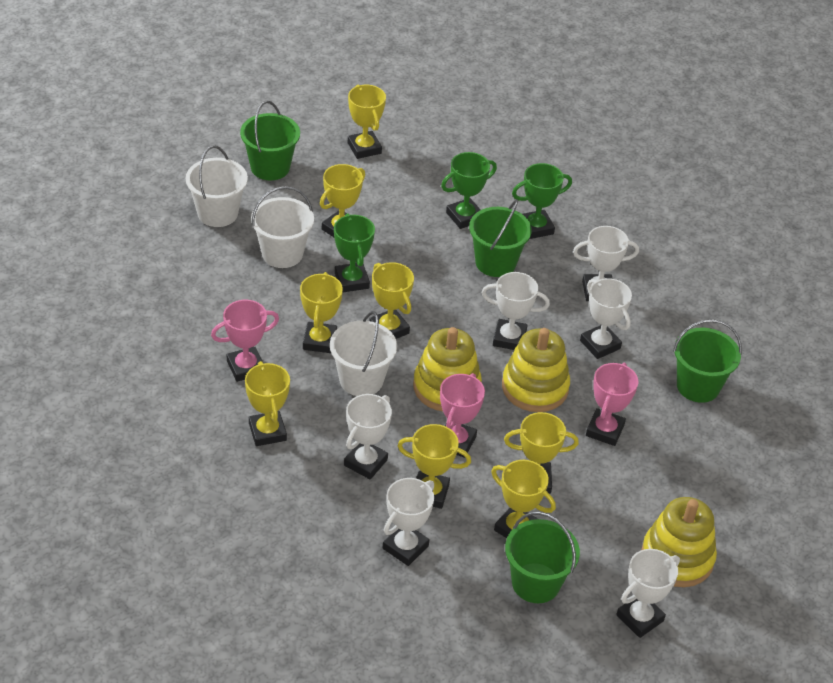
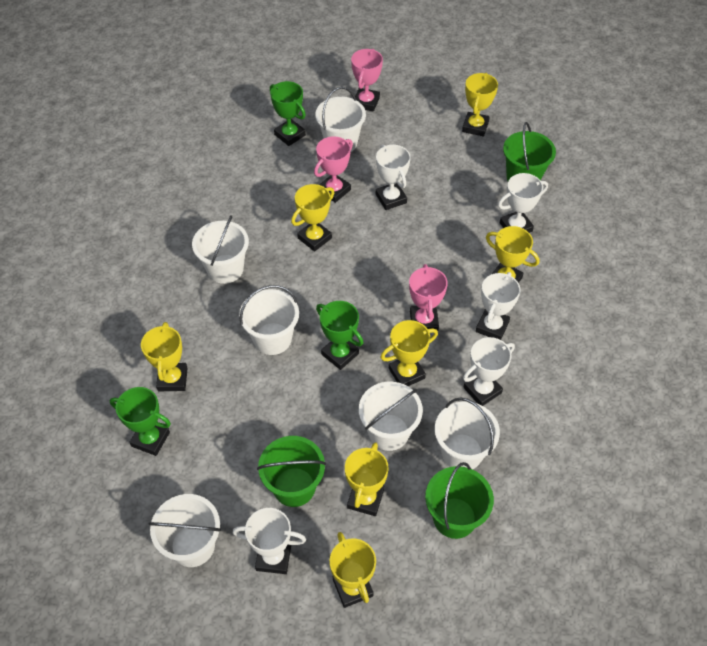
green bucket: 4 -> 3
white bucket: 3 -> 6
white trophy: 6 -> 5
yellow stacking toy: 3 -> 0
yellow trophy: 8 -> 7

